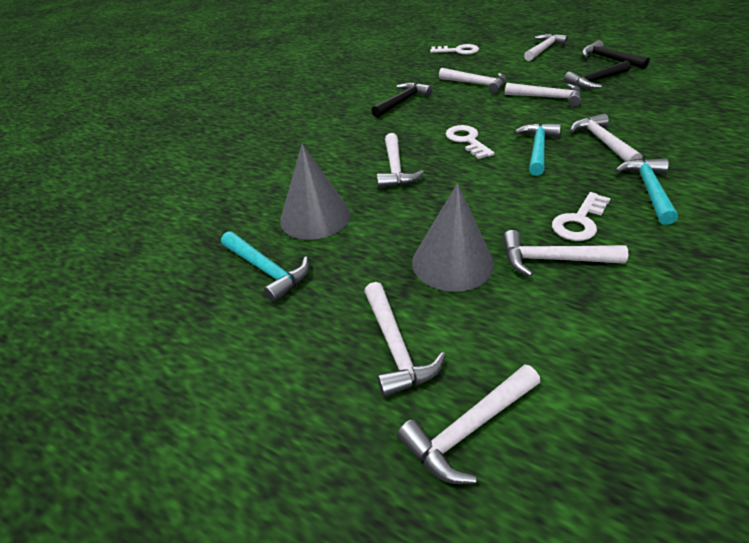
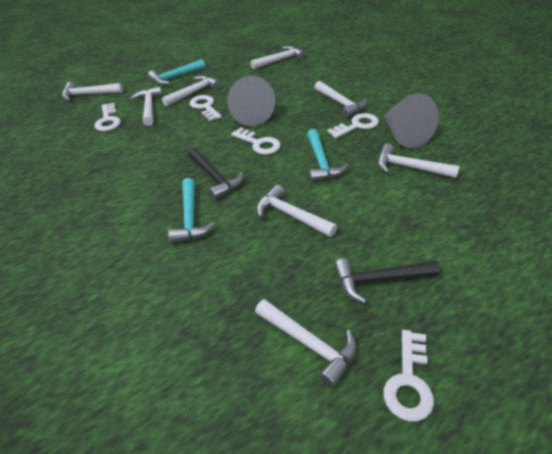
black hammer: 3 -> 2
white key: 3 -> 5

